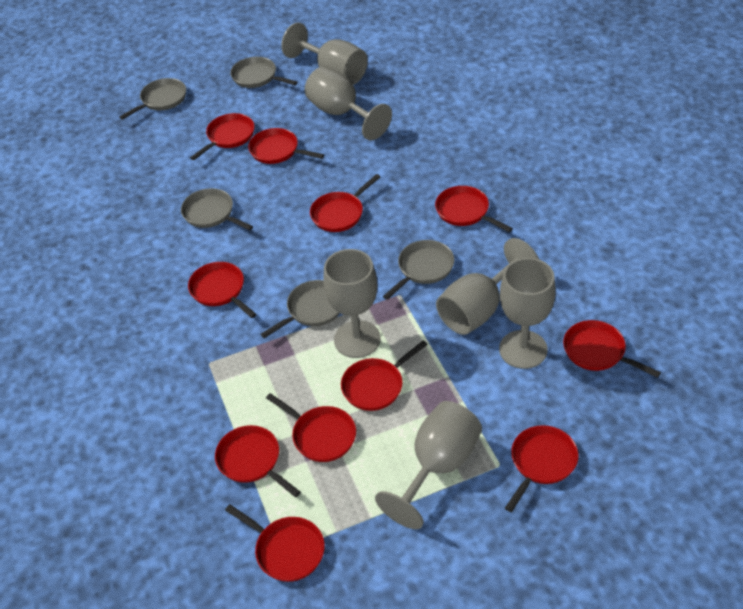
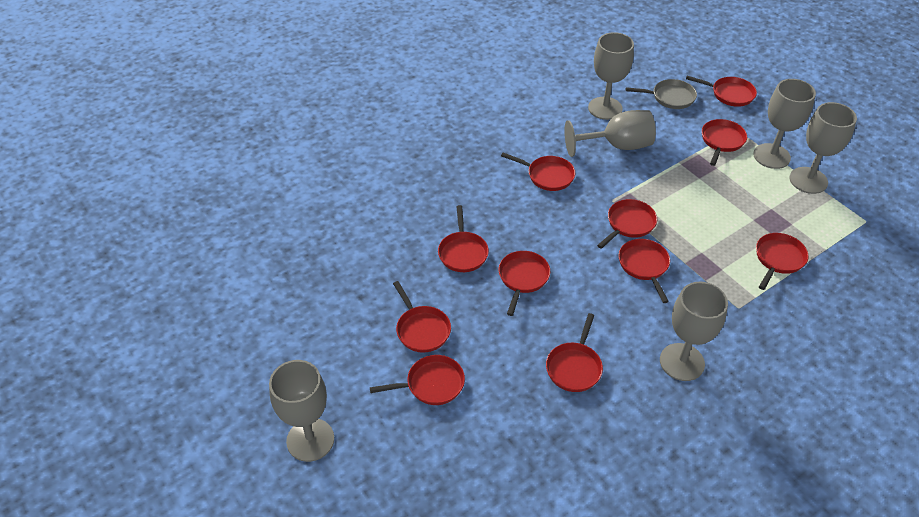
grey pan: 5 -> 1

